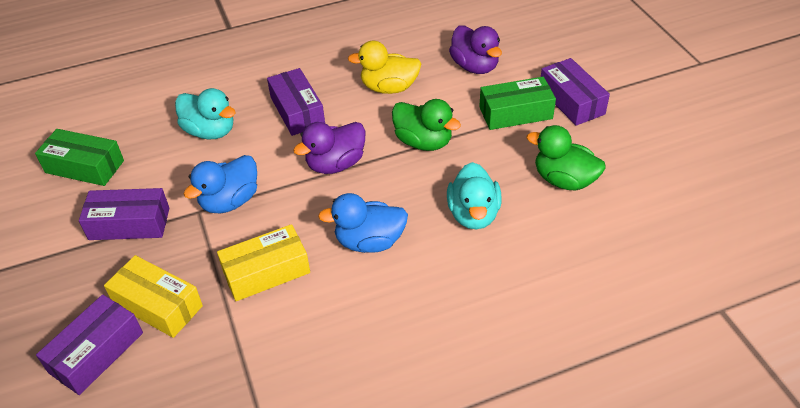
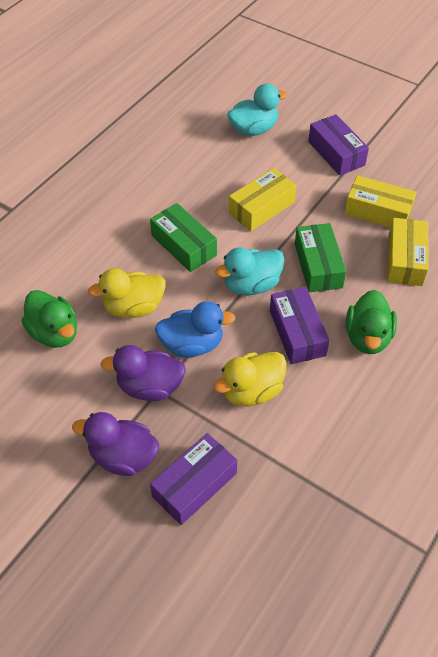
blue duck: 2 -> 1
purple box: 4 -> 3
yellow box: 2 -> 3
yellow duck: 1 -> 2

